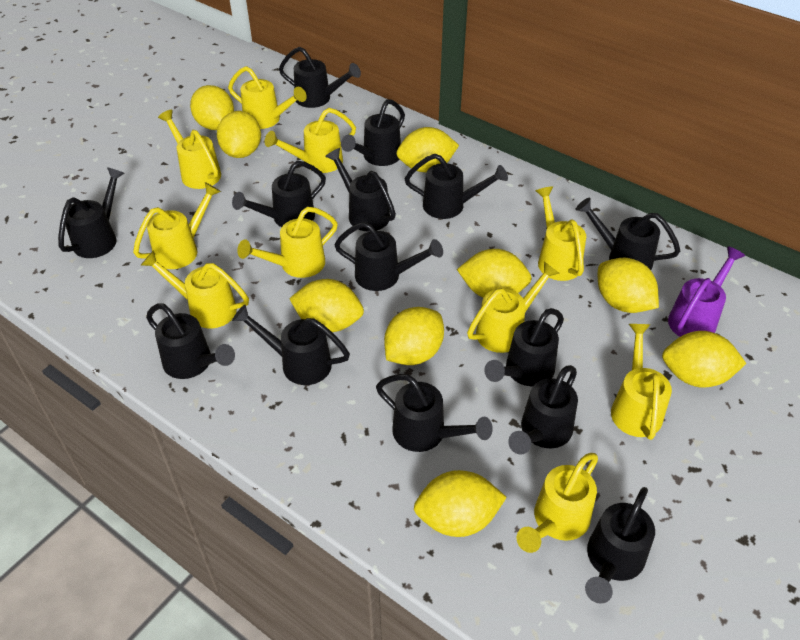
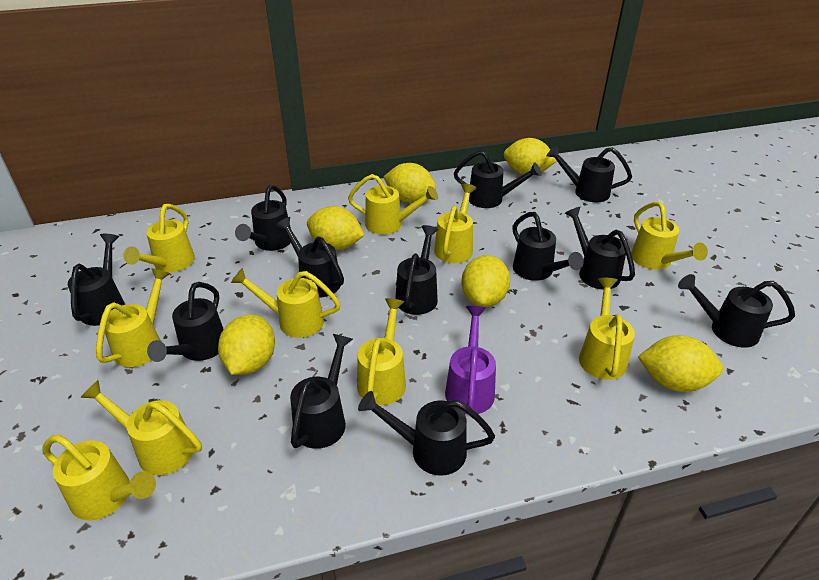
black watering can: 14 -> 12
yellow lemon: 9 -> 6

